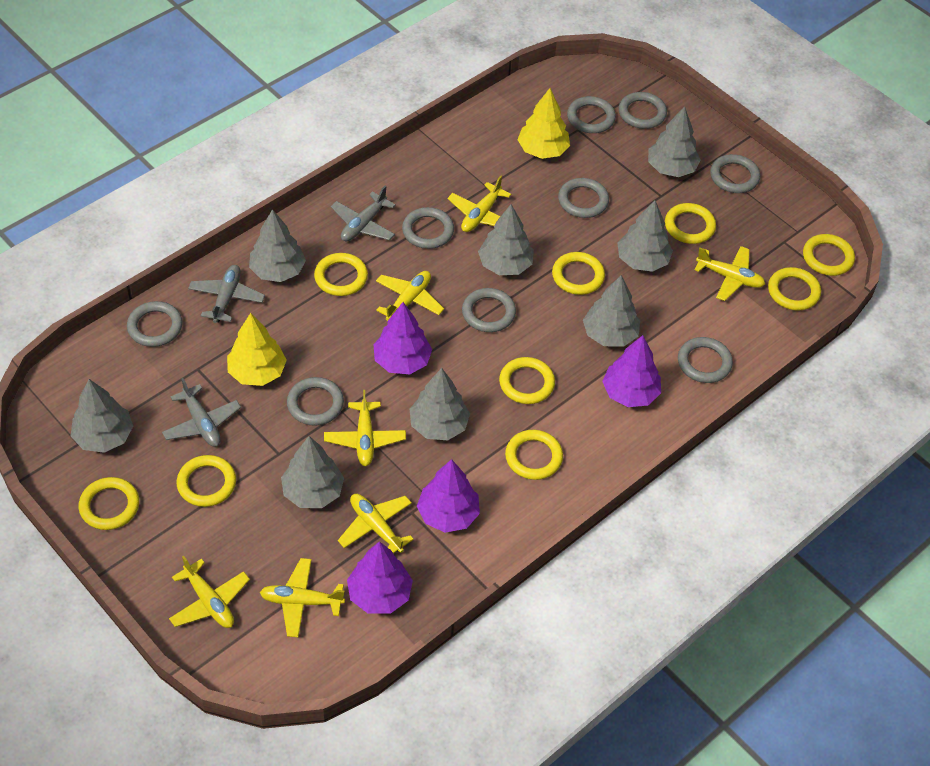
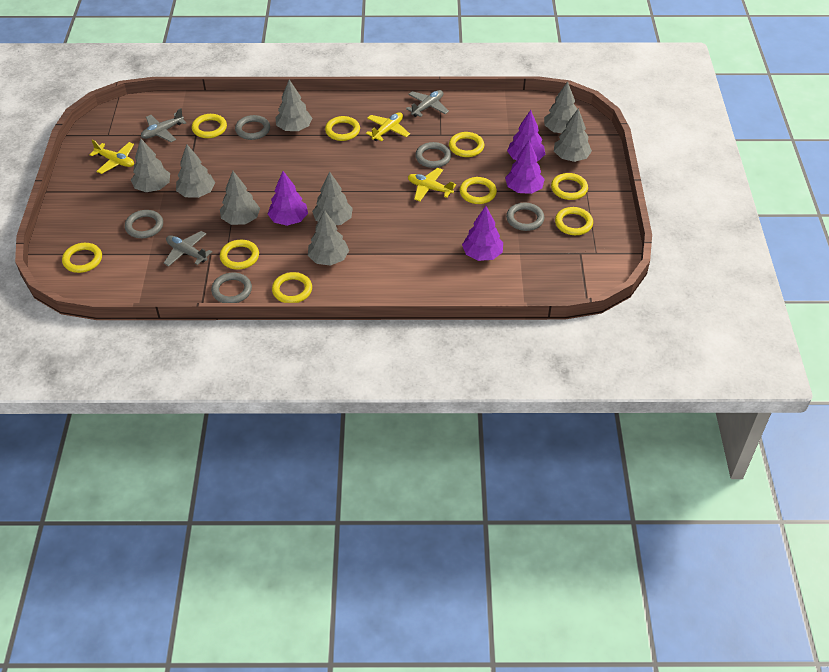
grey ring: 9 -> 5
yellow plane: 7 -> 3
yellow tree: 2 -> 0

